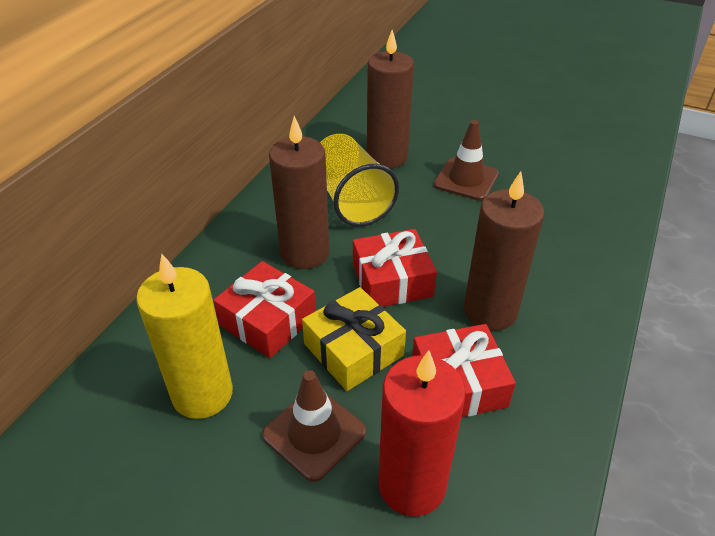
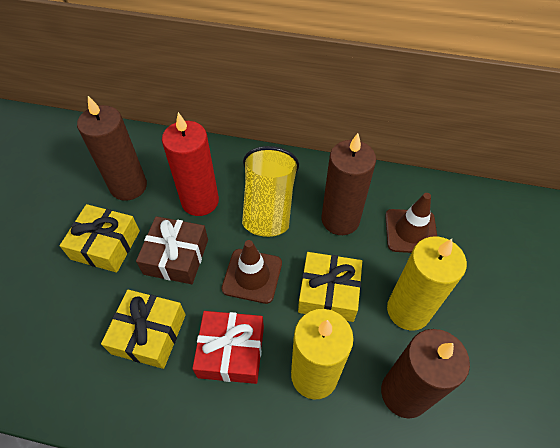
brown gift: 0 -> 1
red gift: 3 -> 1
yellow candle: 1 -> 2
yellow gift: 1 -> 3

